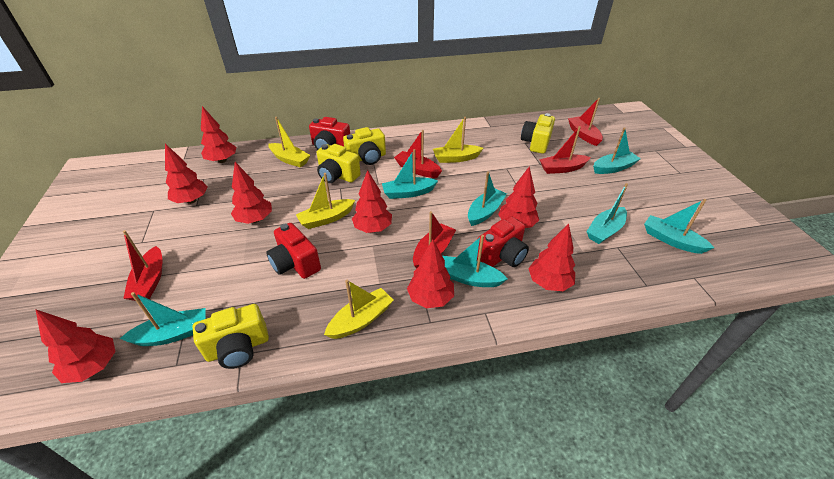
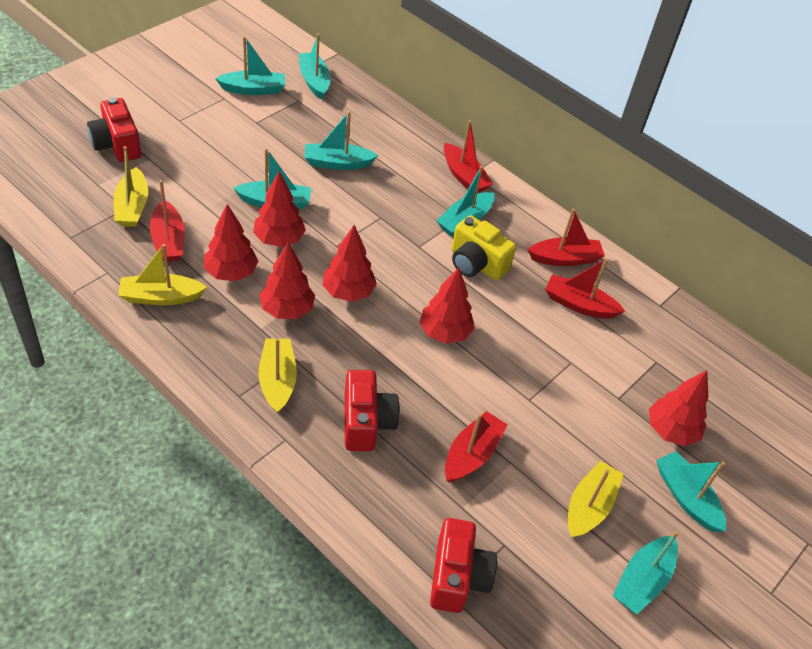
red tree: 8 -> 6
yellow camera: 4 -> 1

